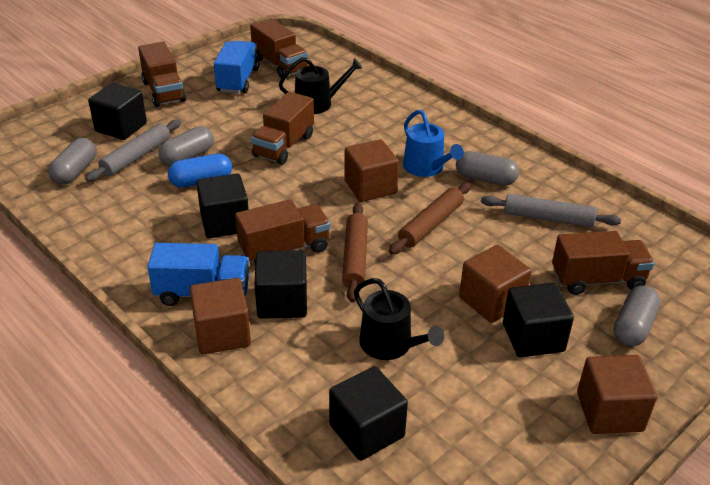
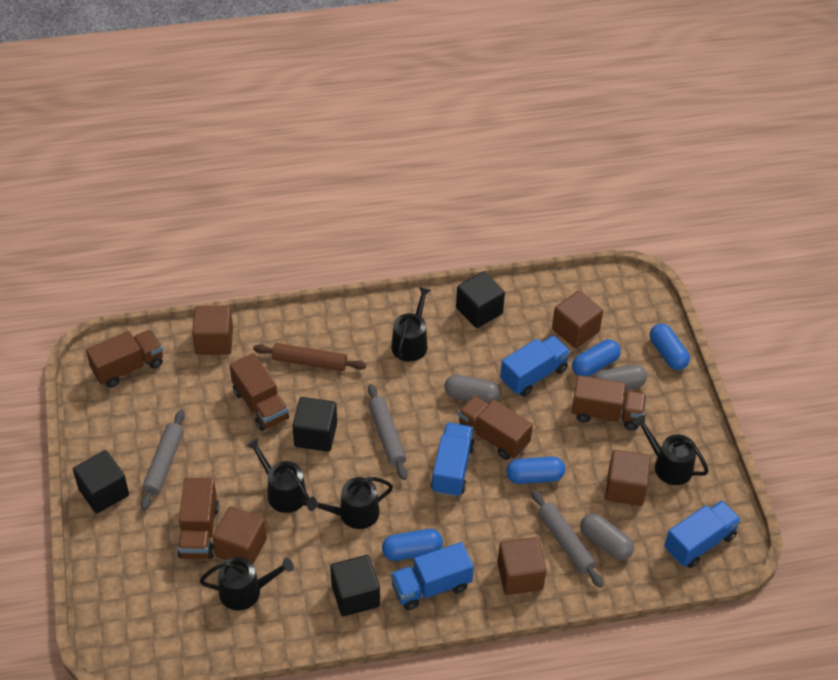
black cube: 5 -> 4
black watering can: 2 -> 5
blue capsule: 1 -> 4
blue truck: 2 -> 4
blue watering can: 1 -> 0
brown cube: 4 -> 5
brown rolling pin: 2 -> 1
grey capsule: 4 -> 3
grey rolling pin: 2 -> 3

